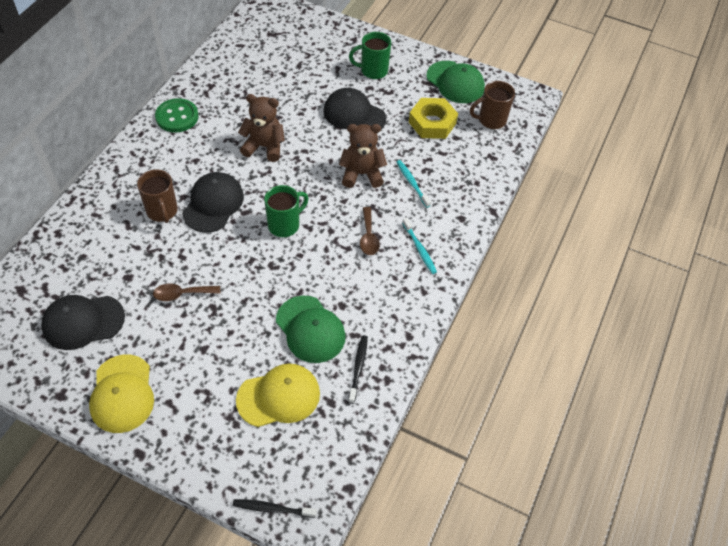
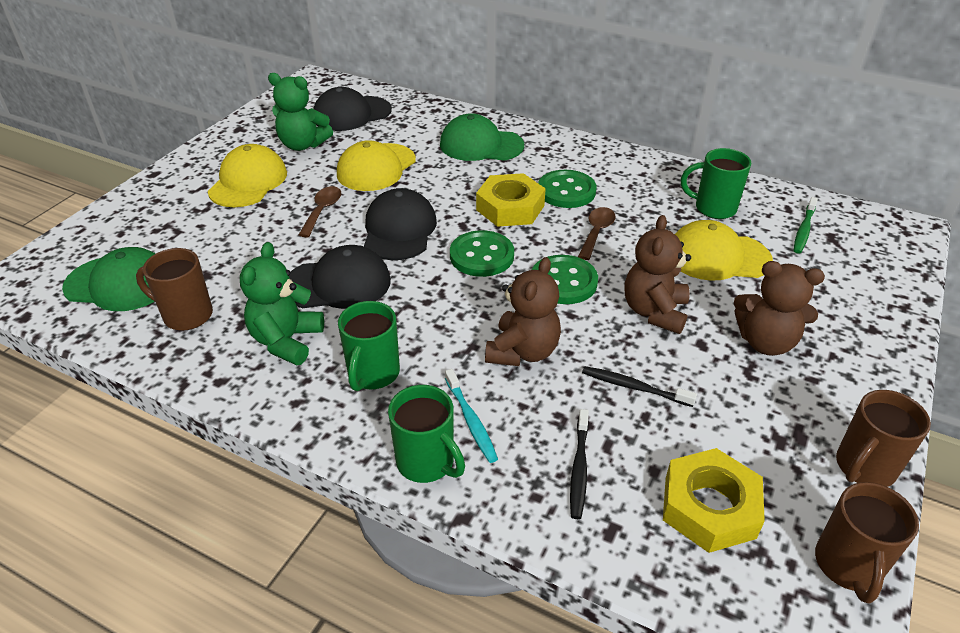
brown mug: 2 -> 3
brown teddy bear: 2 -> 3
green button: 1 -> 3
green mug: 2 -> 3
green teddy bear: 0 -> 2
green toothbrush: 0 -> 1
turquoise toothbrush: 2 -> 1
yellow cap: 2 -> 3
yellow nut: 1 -> 2

